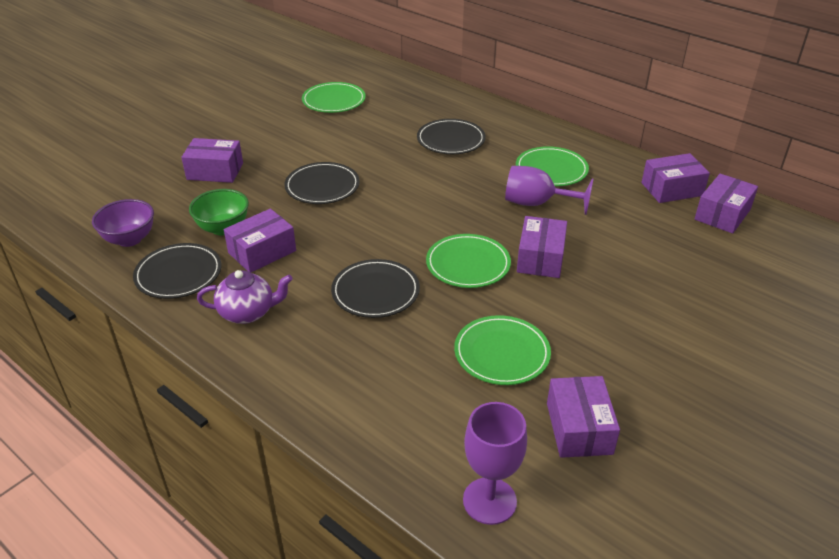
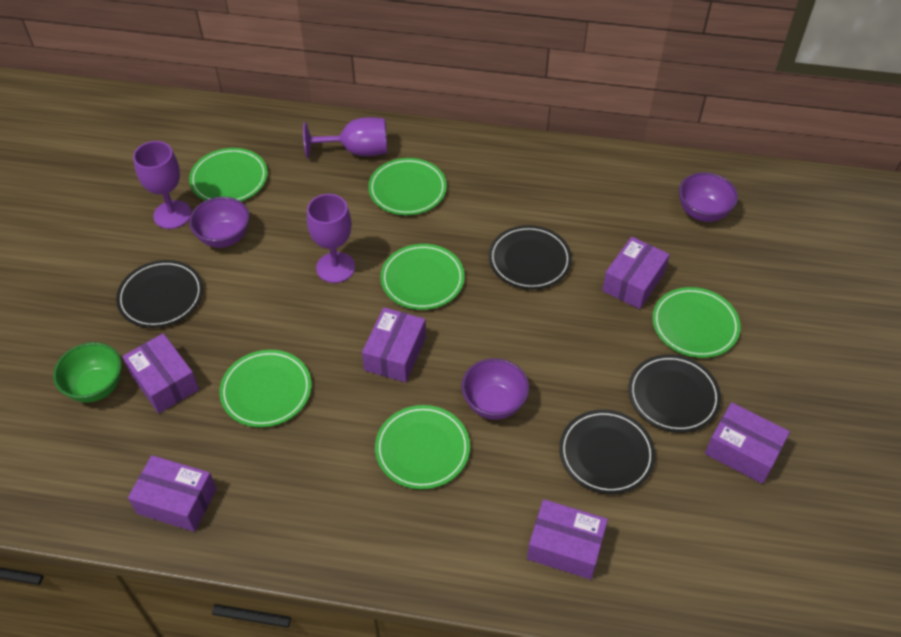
green plate: 4 -> 6
purple bowl: 1 -> 3
purple goblet: 2 -> 3
purple teapot: 1 -> 0

